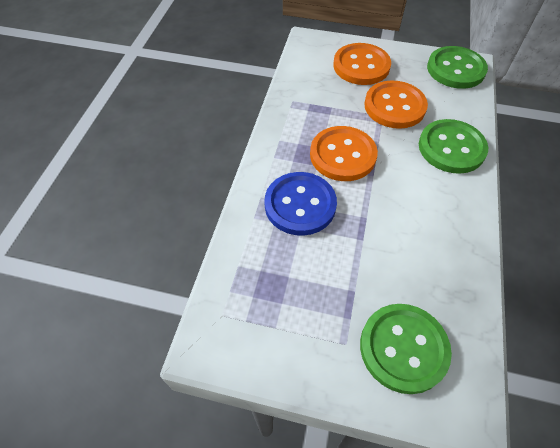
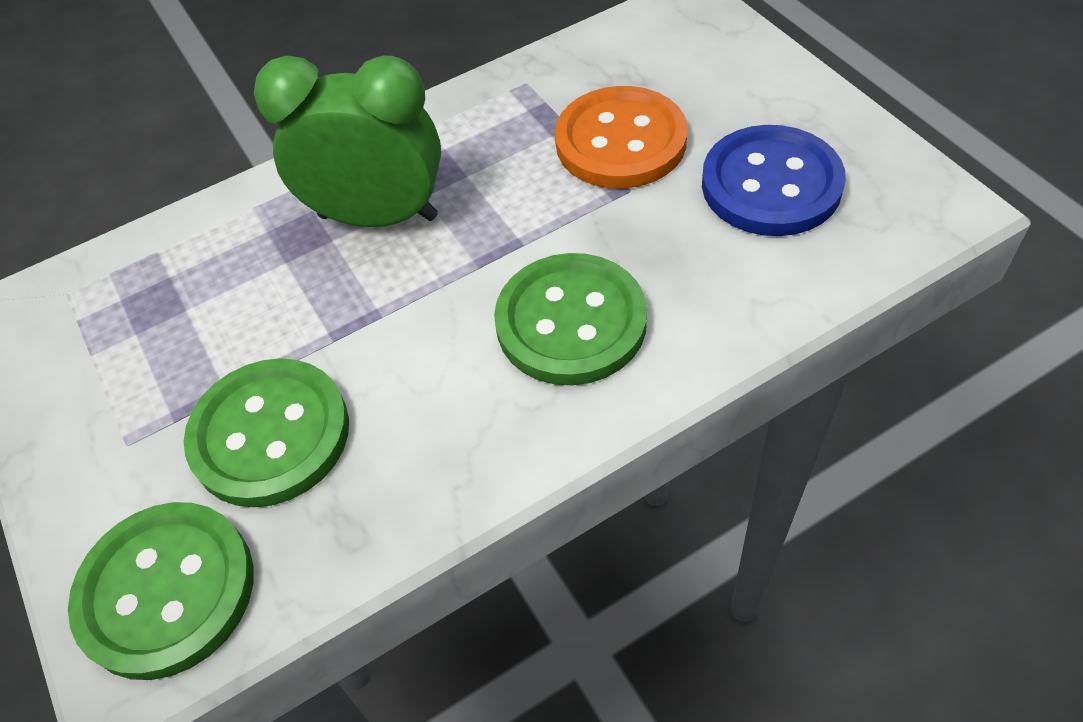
green clock: 0 -> 1
orange button: 3 -> 1

